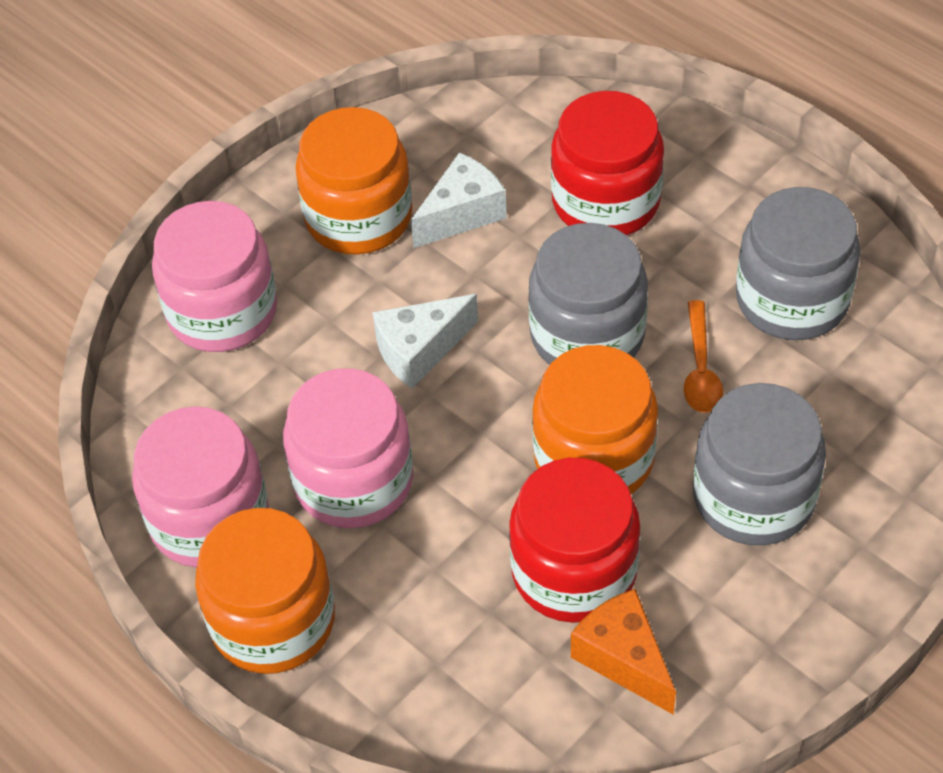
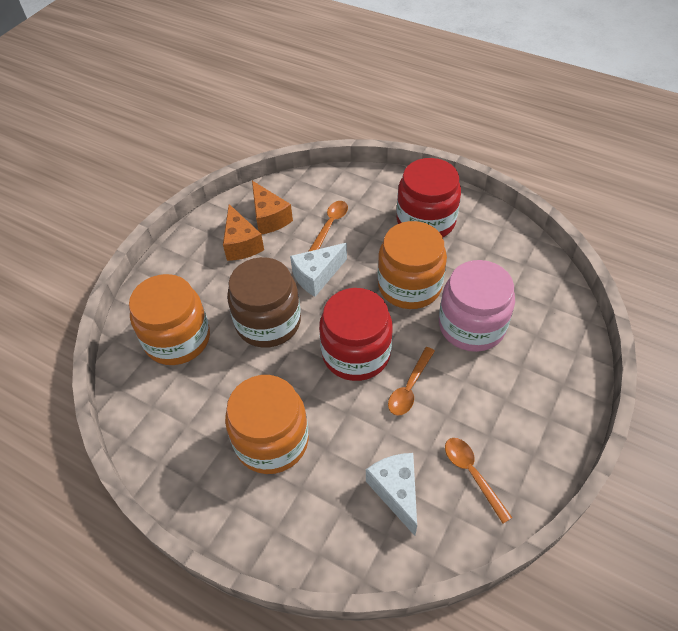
brown jar: 0 -> 1
grey jar: 3 -> 0
orange cheese: 1 -> 2
orange spoon: 1 -> 3
pink jar: 3 -> 1

